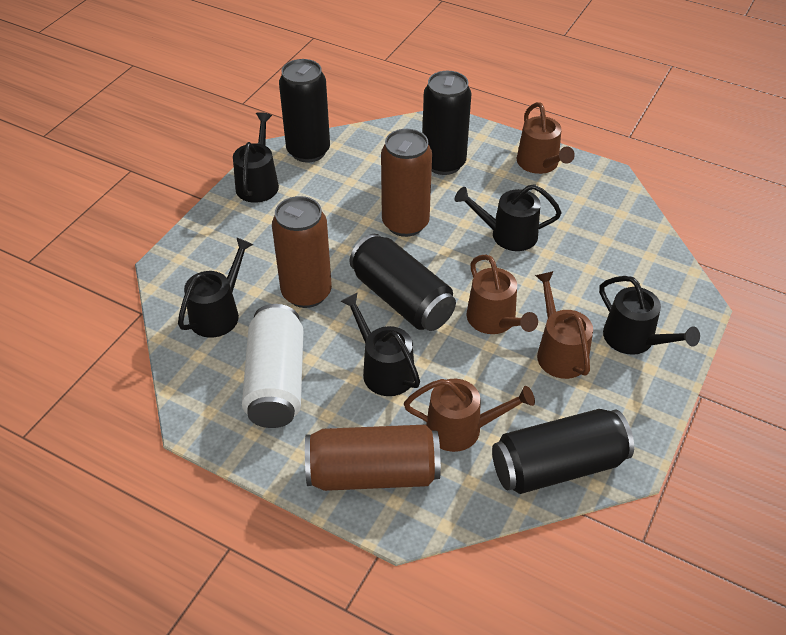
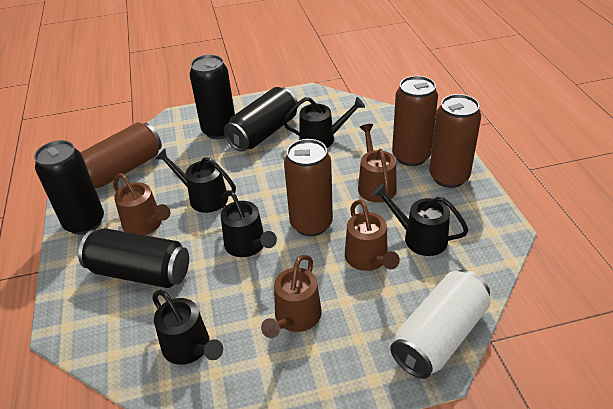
brown can: 3 -> 4

